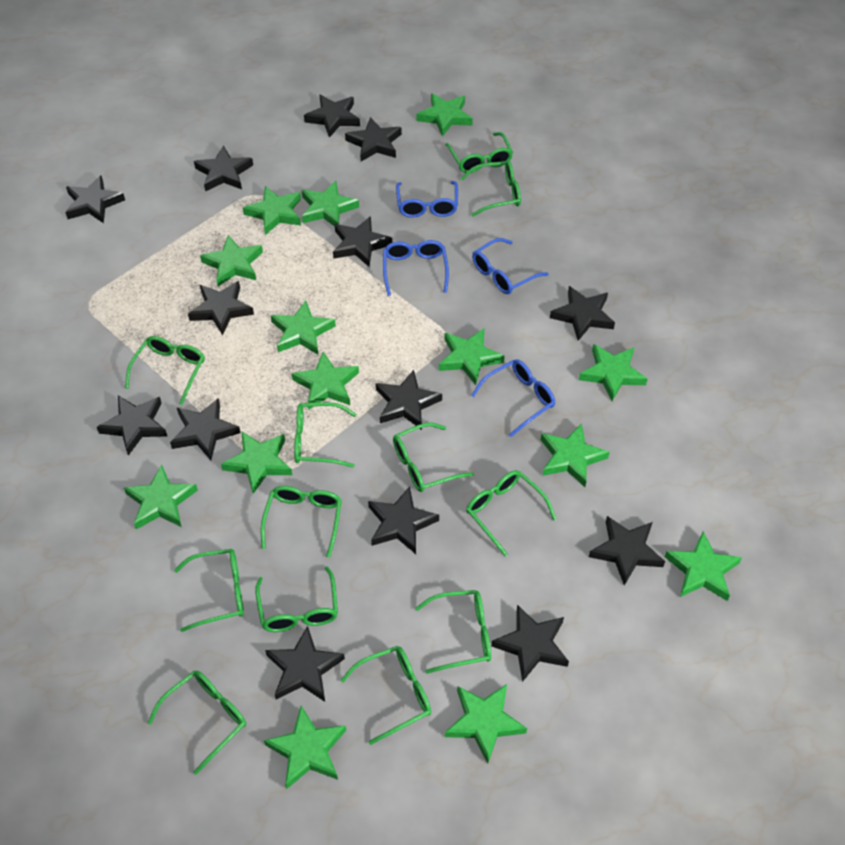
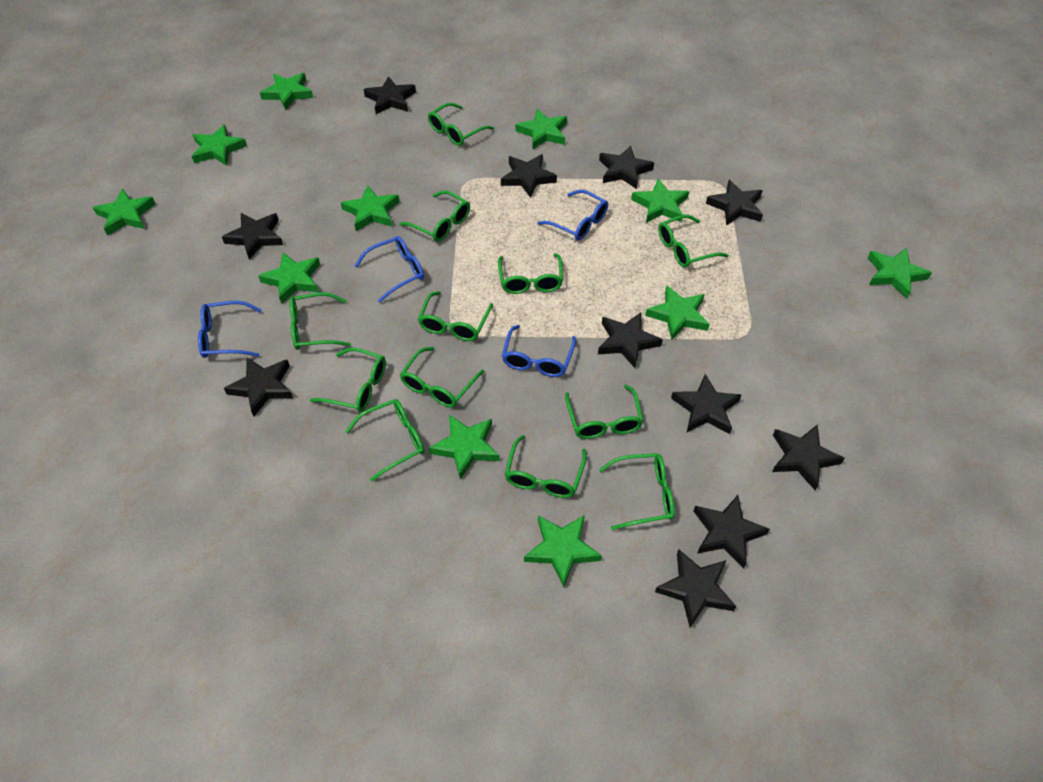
black star: 14 -> 11
green star: 14 -> 11

